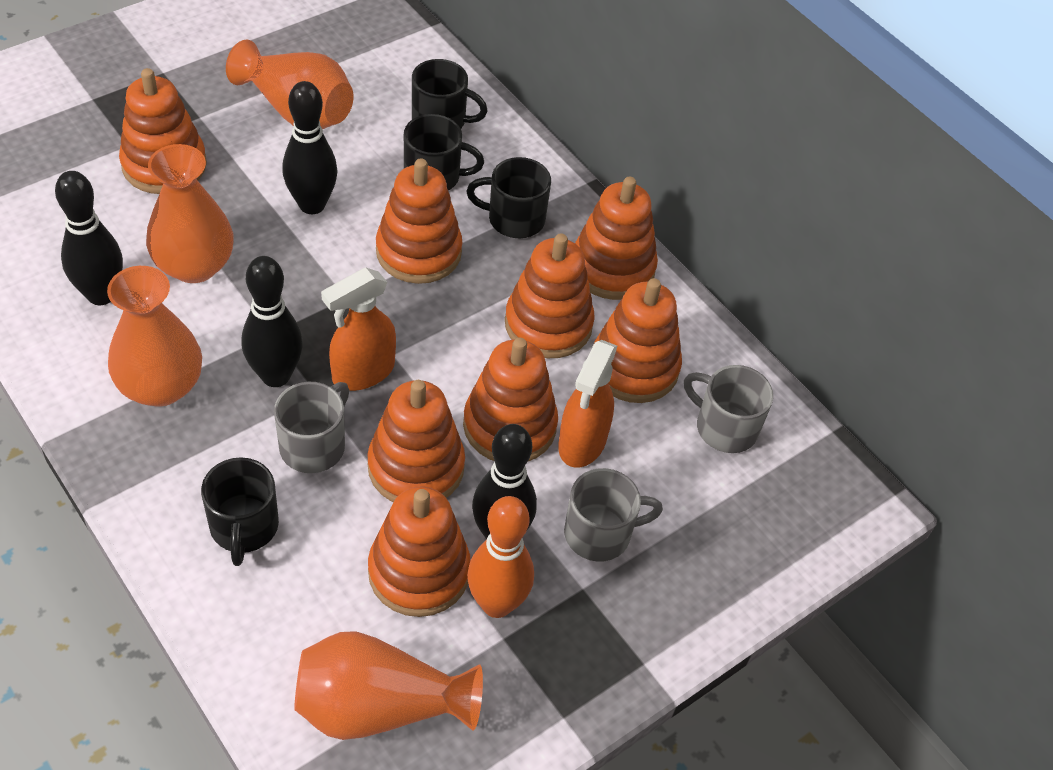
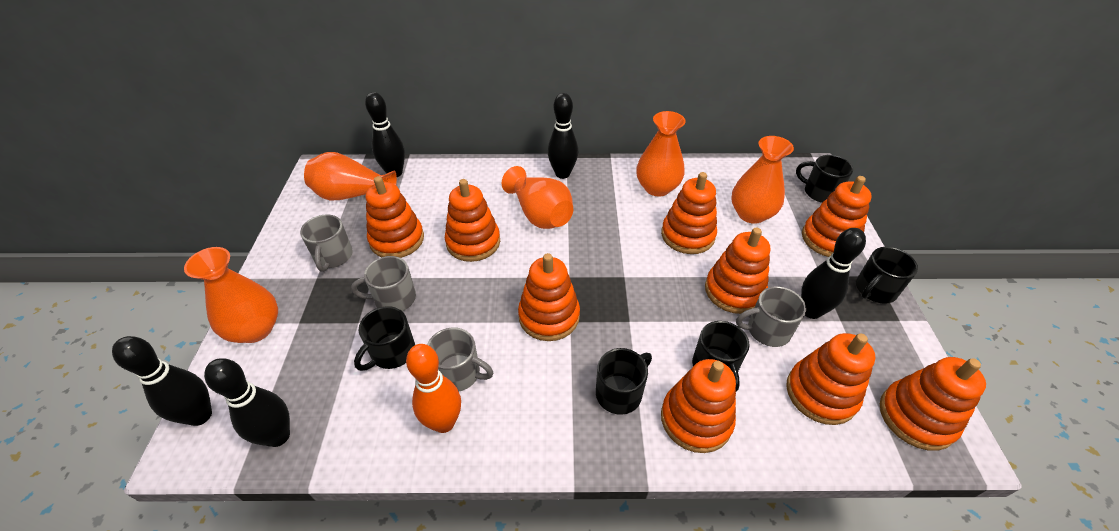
black bowling pin: 4 -> 5
black mug: 4 -> 5
grey mug: 3 -> 4
orange spray bottle: 2 -> 0
orange stacking toy: 8 -> 9
orange vase: 4 -> 5

